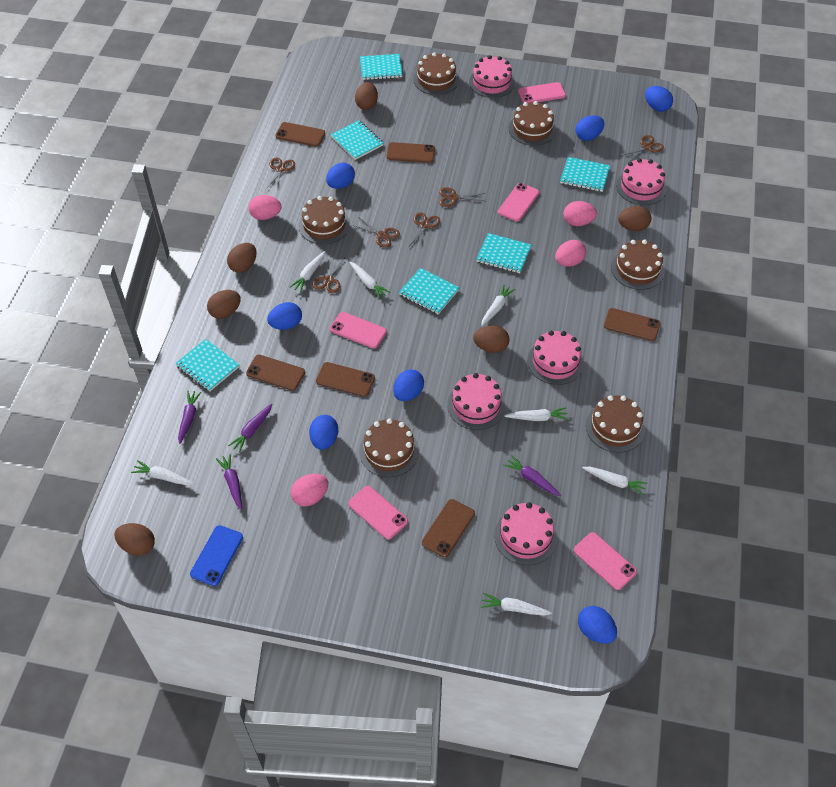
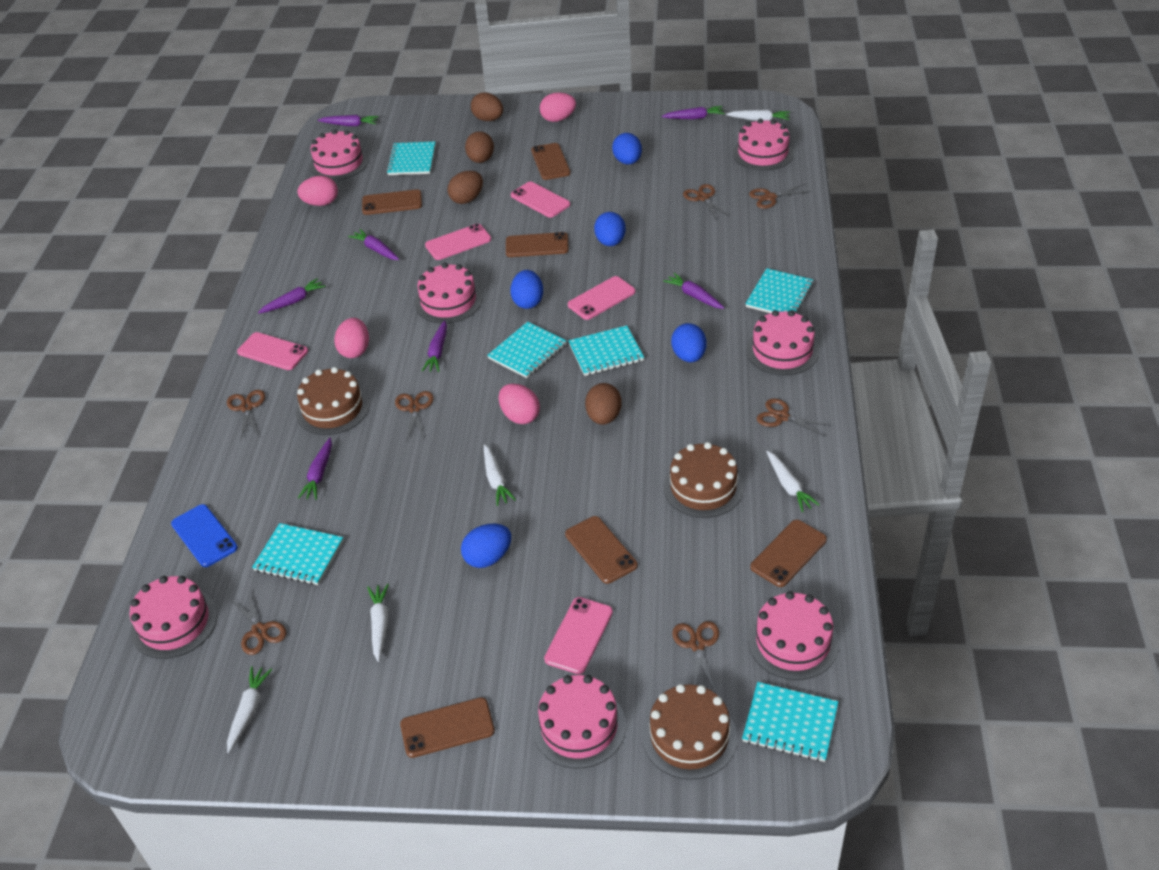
blue egg: 7 -> 5
brown cake: 6 -> 3
brown egg: 6 -> 4
brown scissors: 6 -> 7
pink cake: 5 -> 7
purple carrot: 4 -> 7
white carrot: 7 -> 5

